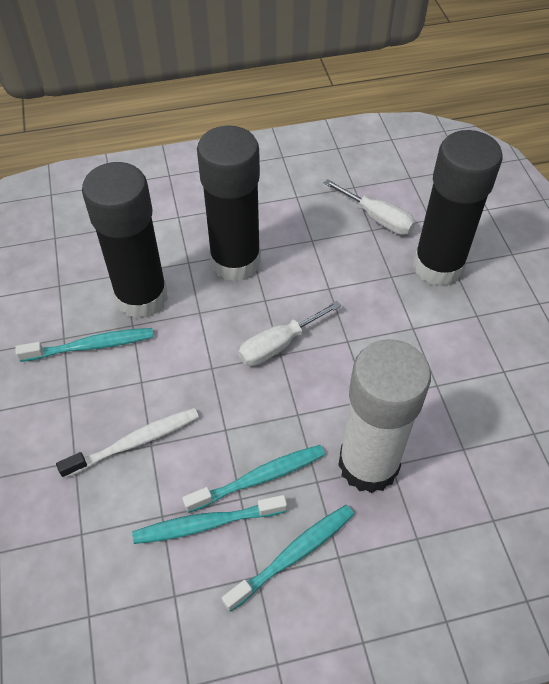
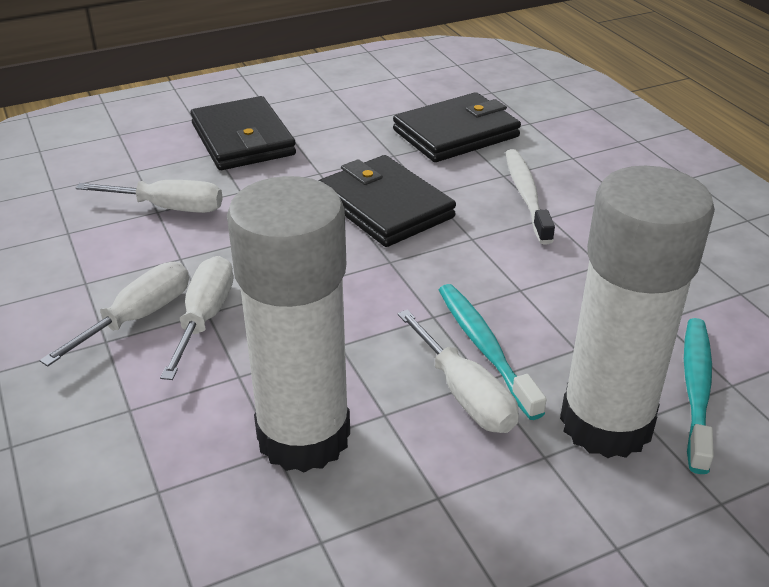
black glue stick: 3 -> 0
black wallet: 0 -> 3
turquoise toothbrush: 4 -> 2
white glue stick: 1 -> 2
white screwdriver: 2 -> 4

